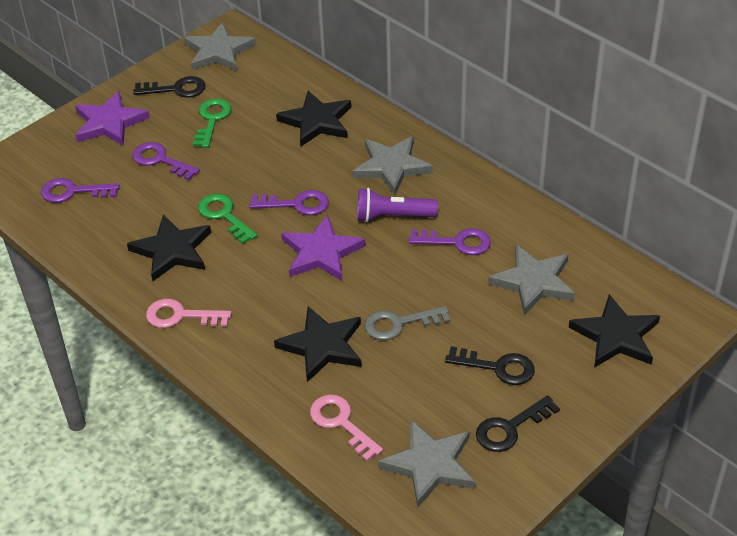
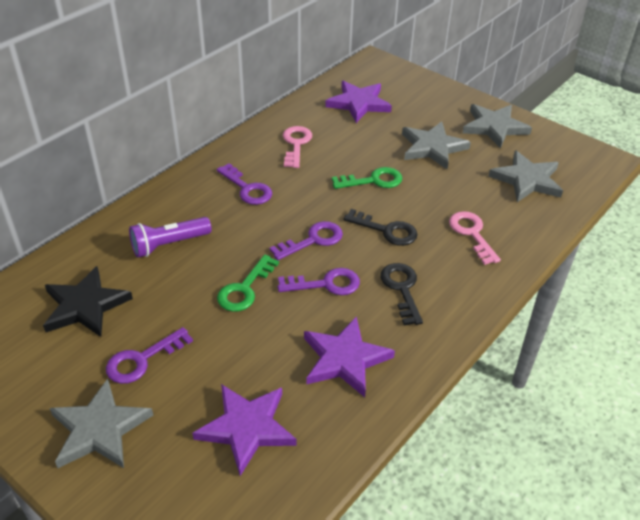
black key: 3 -> 2
black star: 4 -> 1
grey key: 1 -> 0
purple star: 2 -> 3

